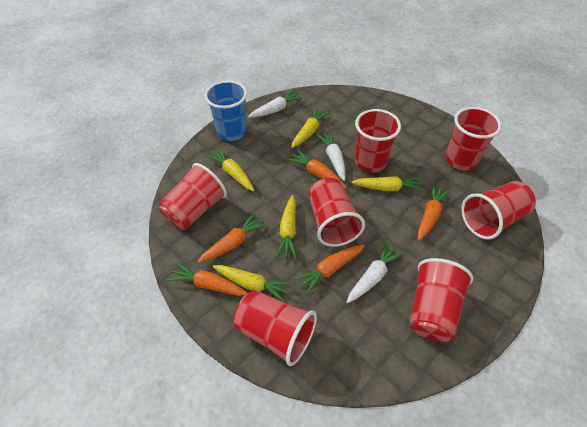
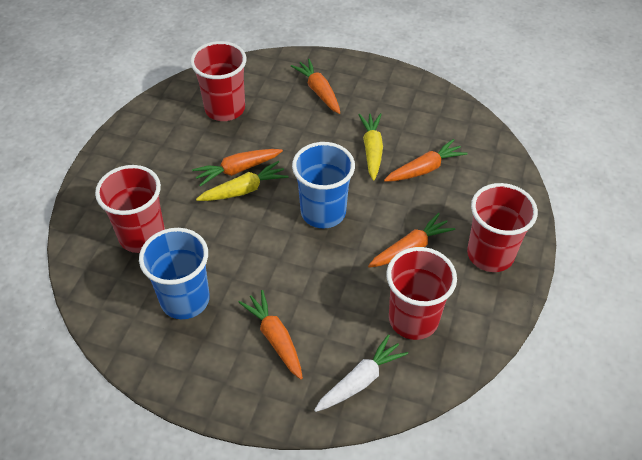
blue cup: 1 -> 2
red cup: 7 -> 4
white carrot: 3 -> 1
yellow carrot: 5 -> 2

